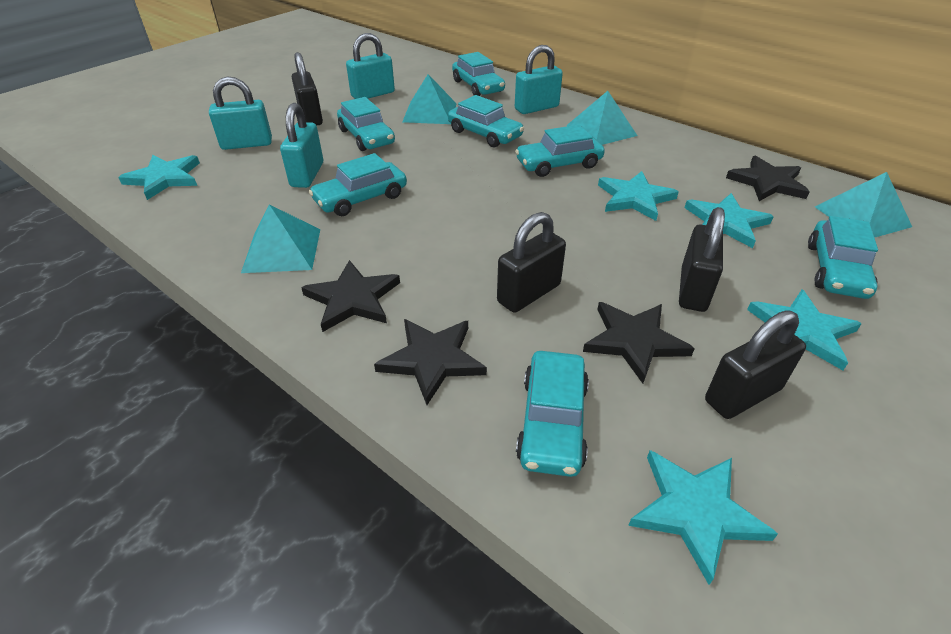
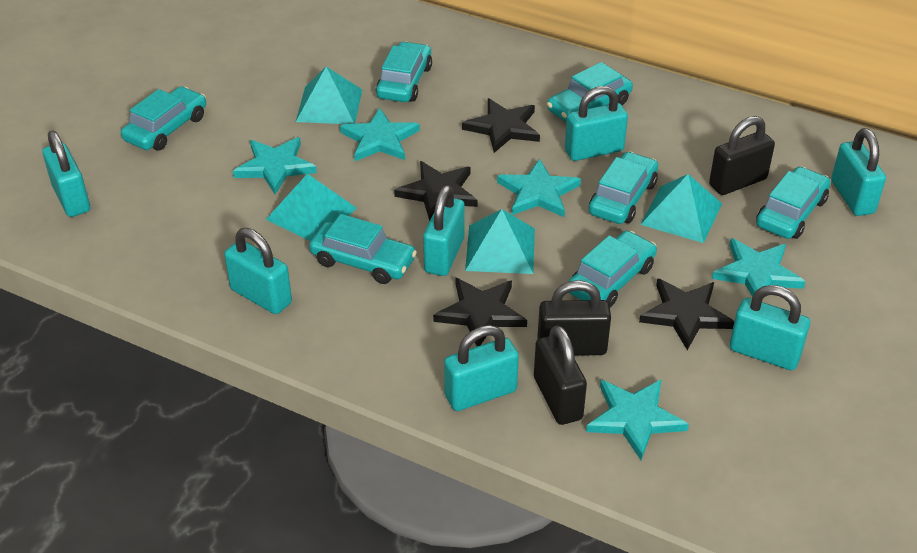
black padlock: 4 -> 3
turquoise padlock: 4 -> 7

